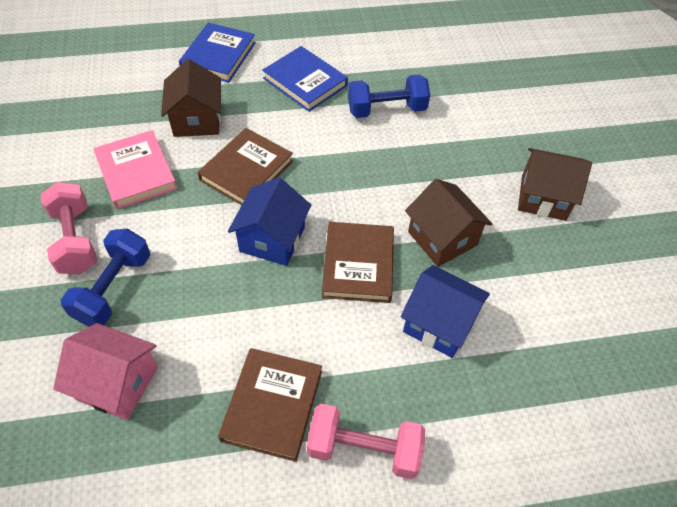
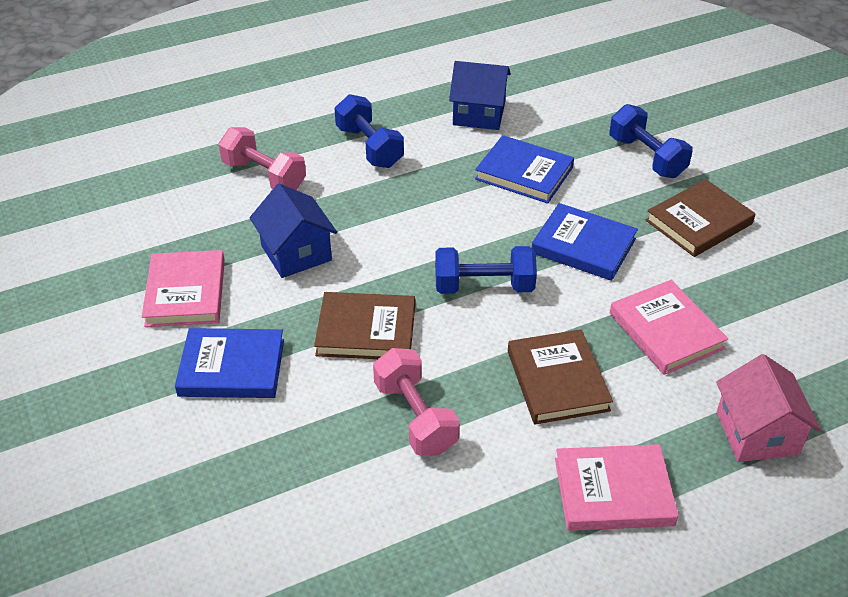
blue book: 2 -> 3
blue dumbbell: 2 -> 3
brown house: 3 -> 0
pink book: 1 -> 3

